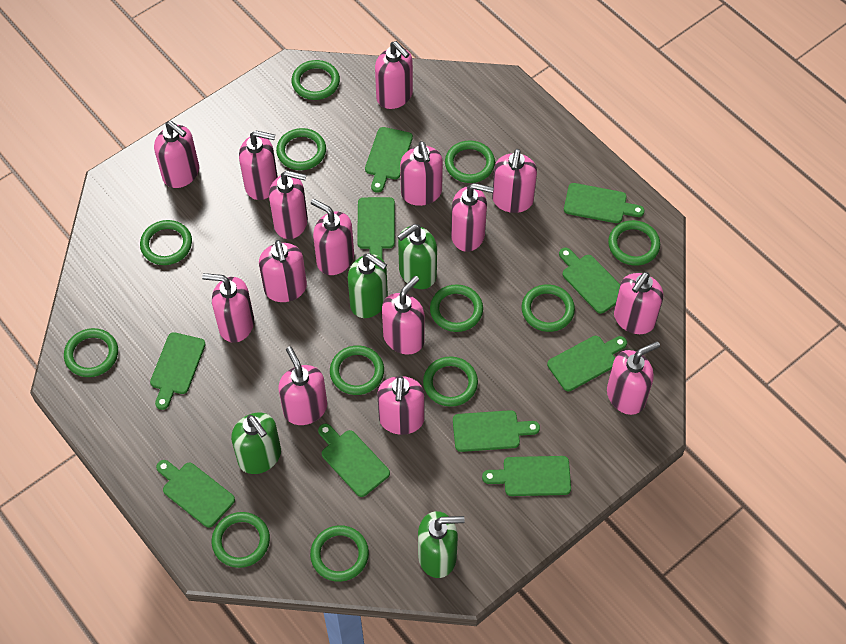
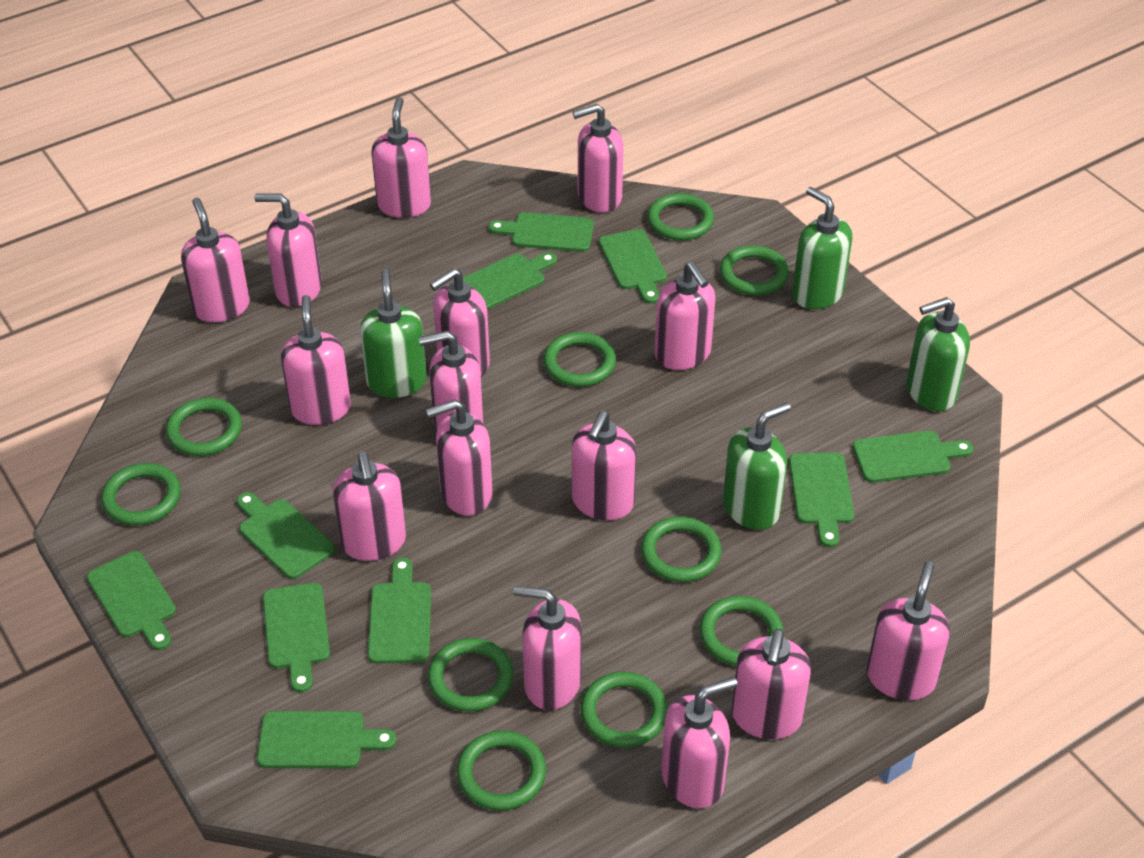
green ring: 12 -> 10

